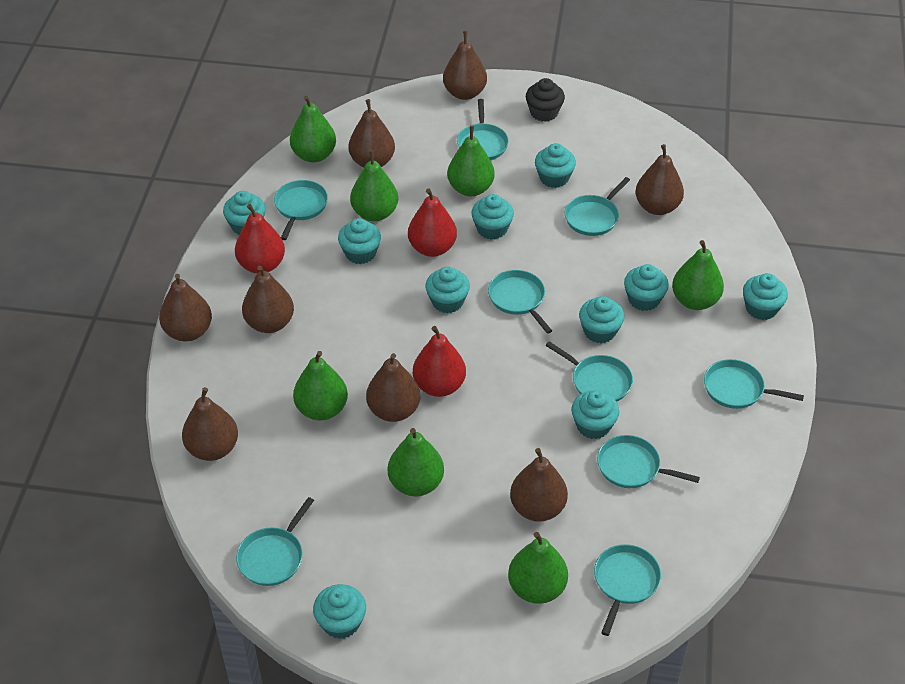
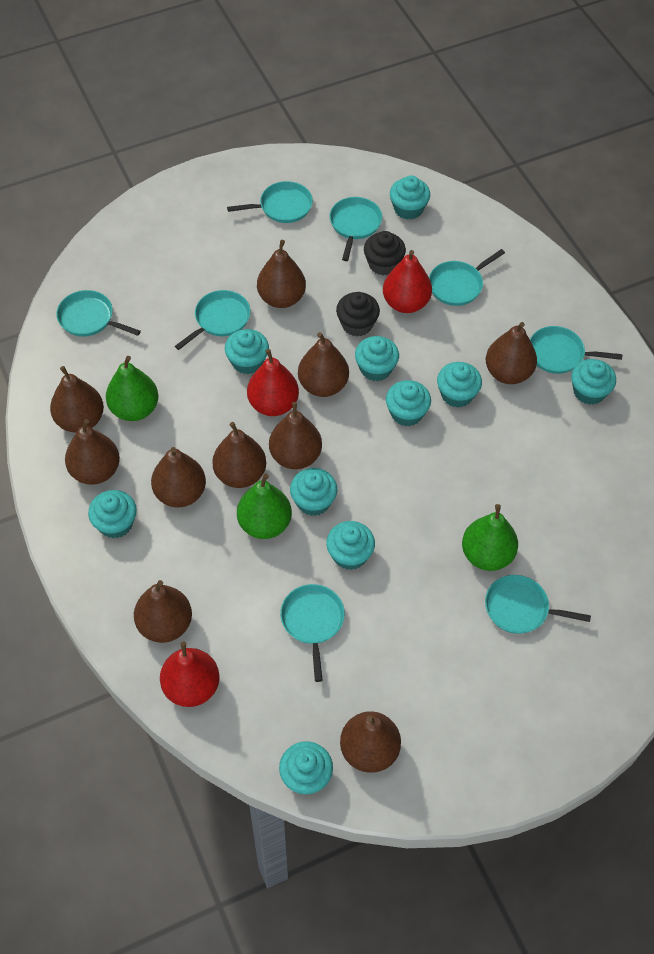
black cupcake: 1 -> 2
brown pear: 8 -> 10
green pear: 7 -> 3
turquoise pan: 9 -> 8

